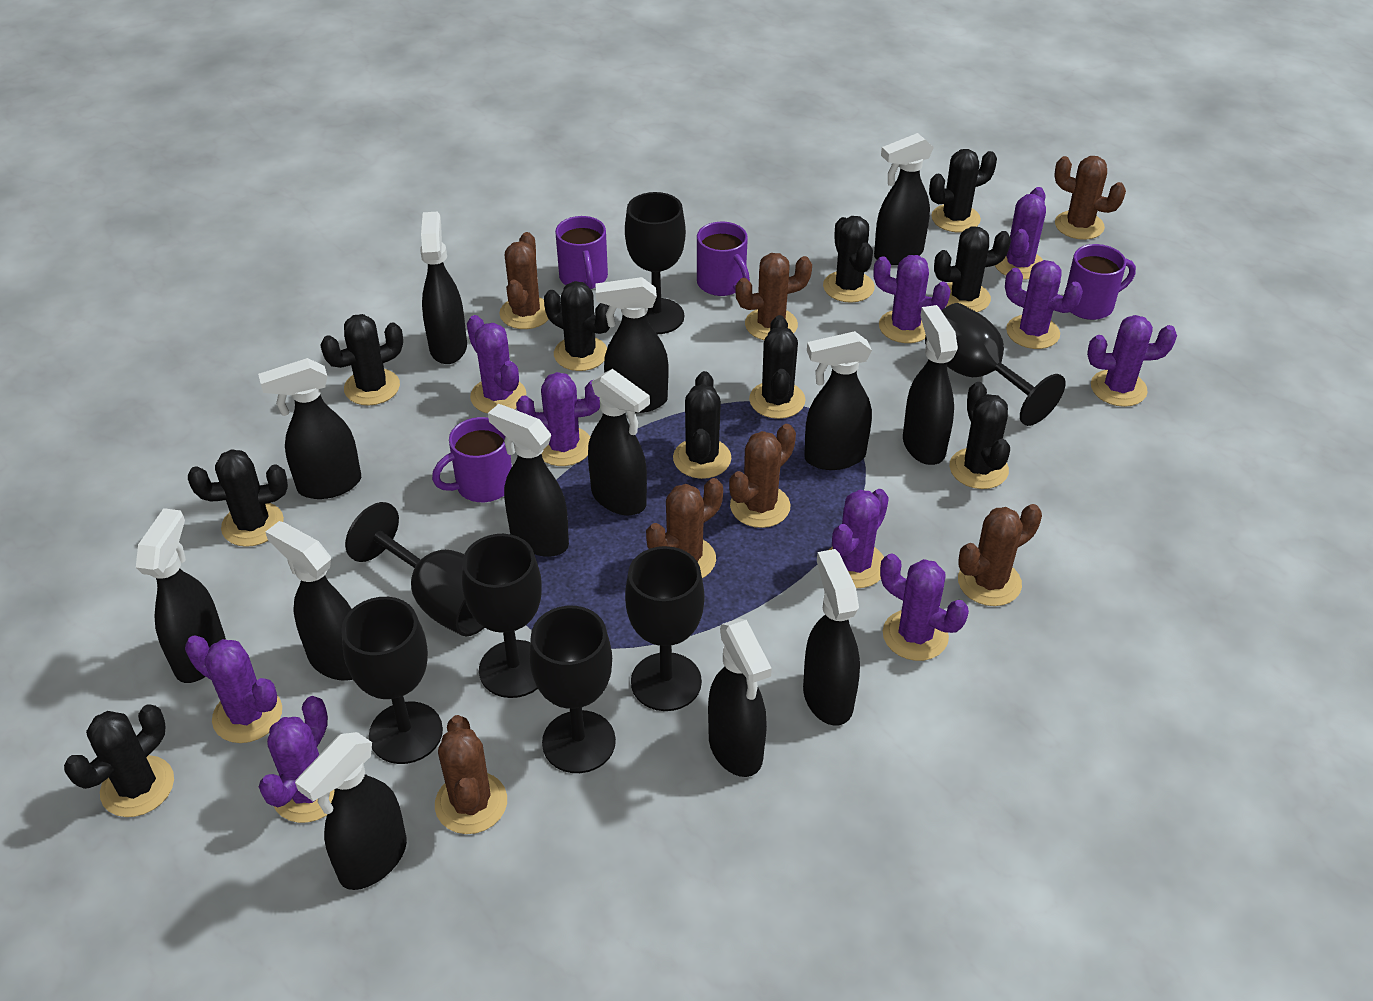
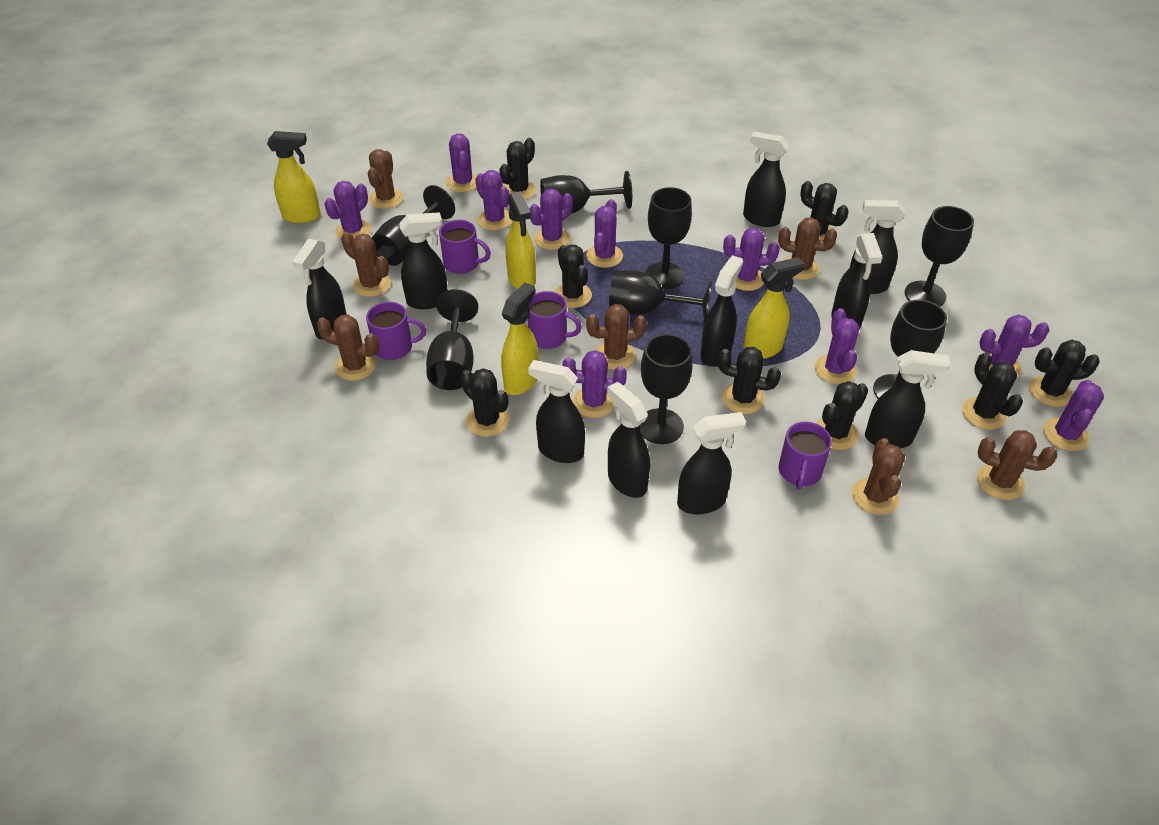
black cactus: 10 -> 8
black goblet: 7 -> 8
black spray bottle: 13 -> 10
yellow spray bottle: 0 -> 4

